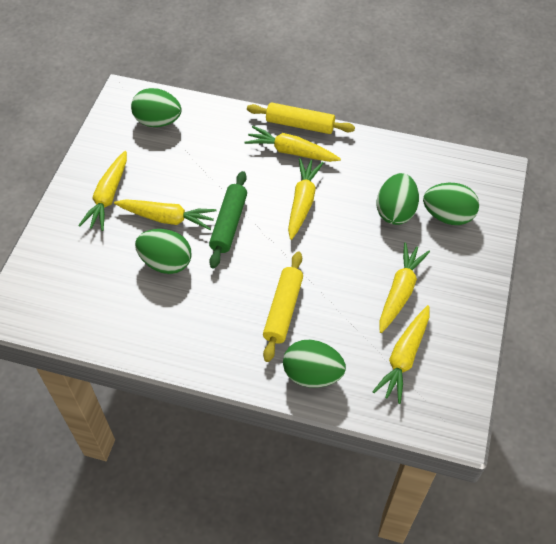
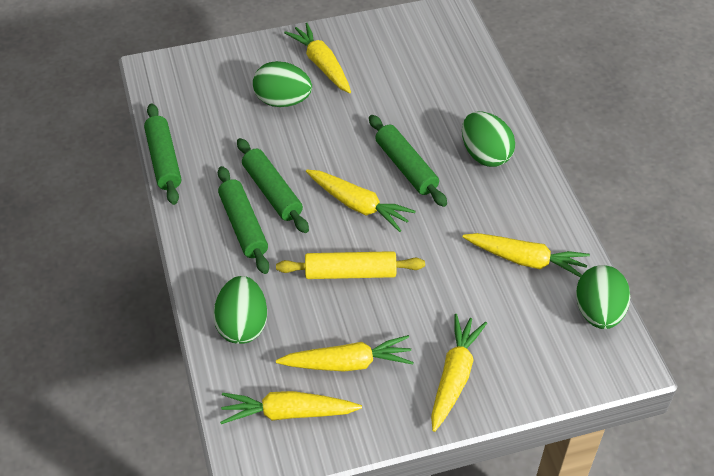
green egg: 5 -> 4
green rolling pin: 1 -> 4
yellow rolling pin: 2 -> 1

